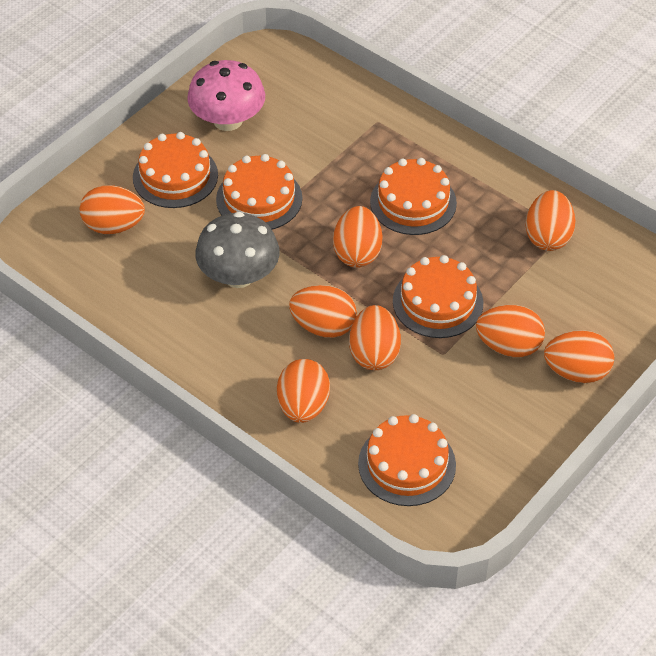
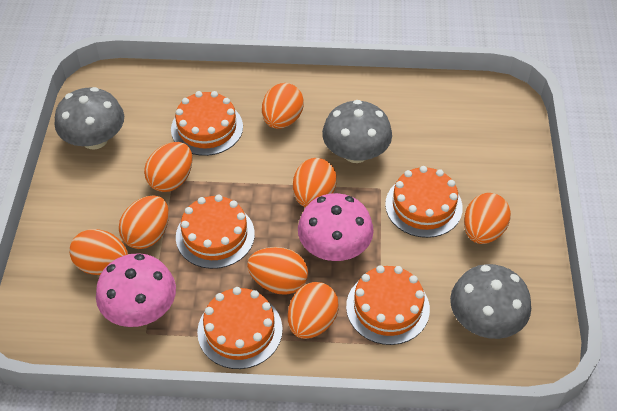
grey mushroom: 1 -> 3
pink mushroom: 1 -> 2

